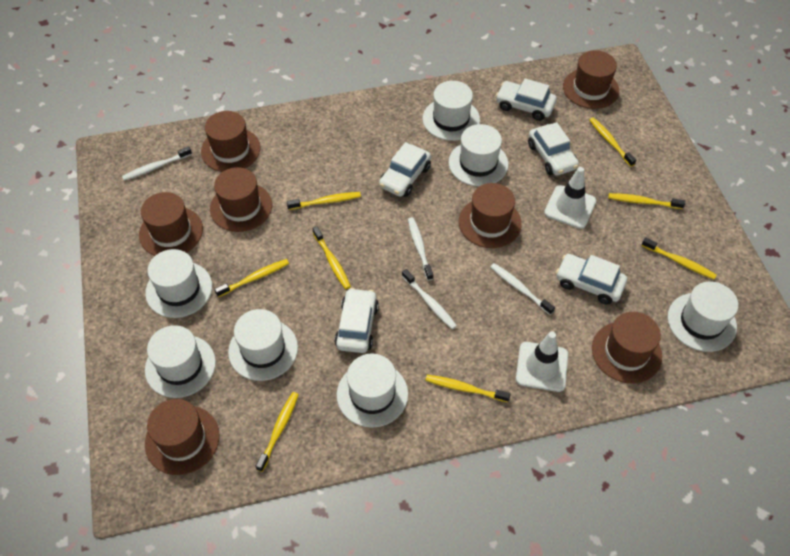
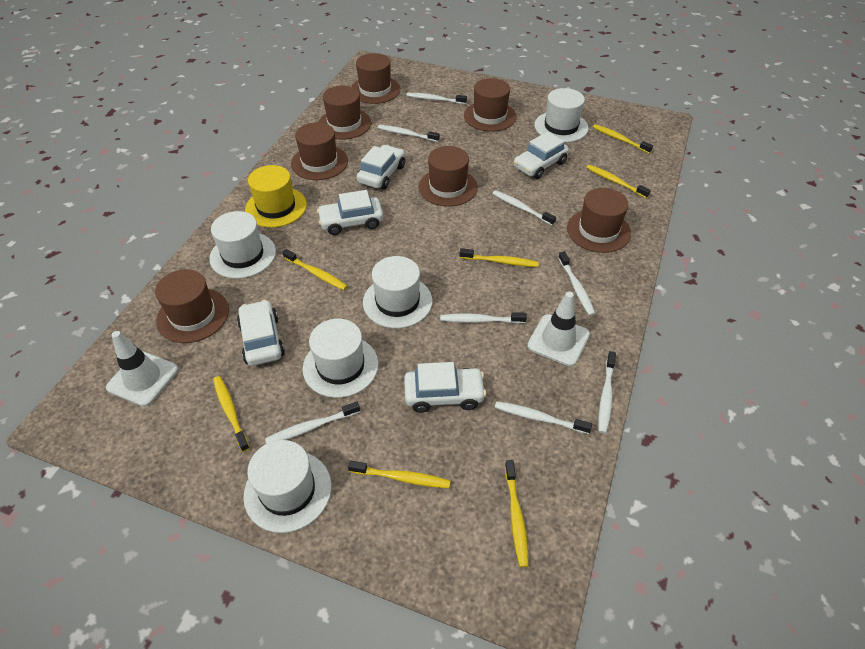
white hat: 7 -> 5
white toothbrush: 4 -> 8
yellow hat: 0 -> 1
yellow toothbrush: 8 -> 7

